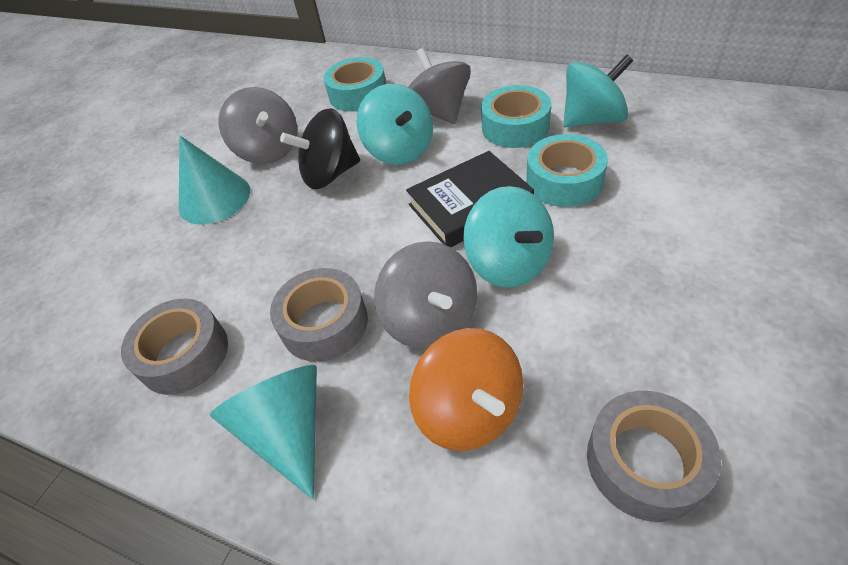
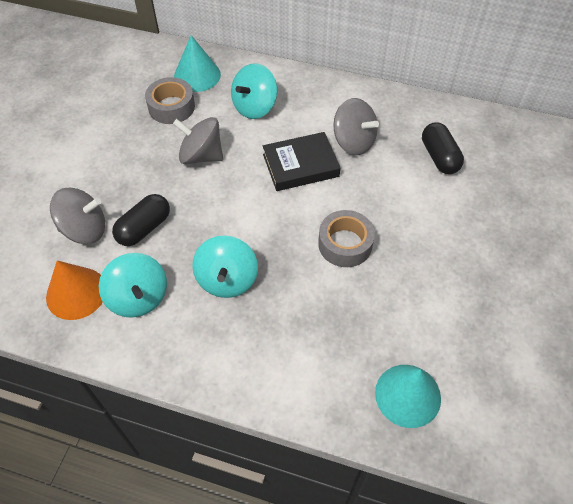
black capsule: 0 -> 2
black spinning top: 1 -> 0
grey tape: 3 -> 2
orange cone: 0 -> 1
orange spinning top: 1 -> 0
turquoise tape: 3 -> 0

